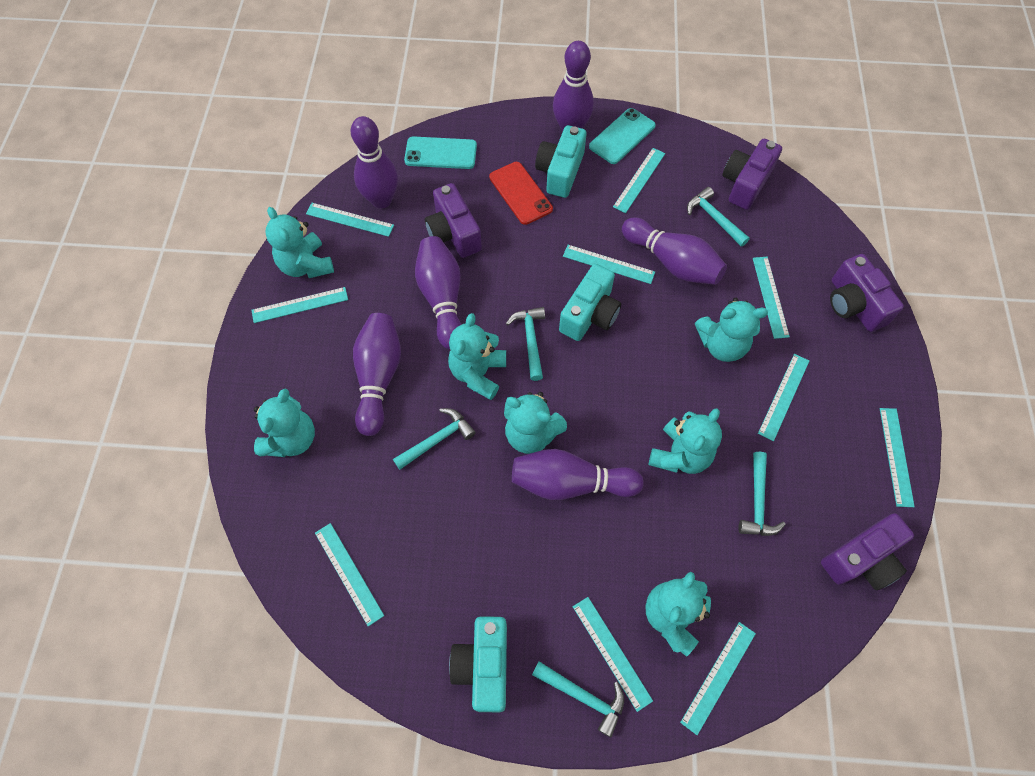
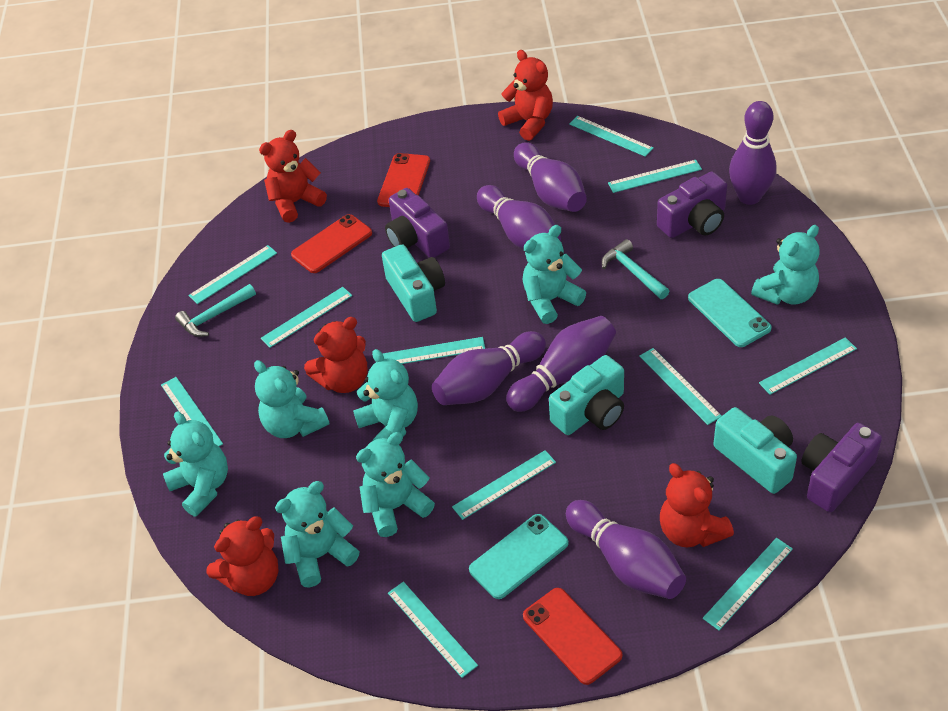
purple camera: 4 -> 3
red phone: 1 -> 3
red teddy bear: 0 -> 5
turquoise hammer: 5 -> 2
turquoise ruler: 10 -> 11

